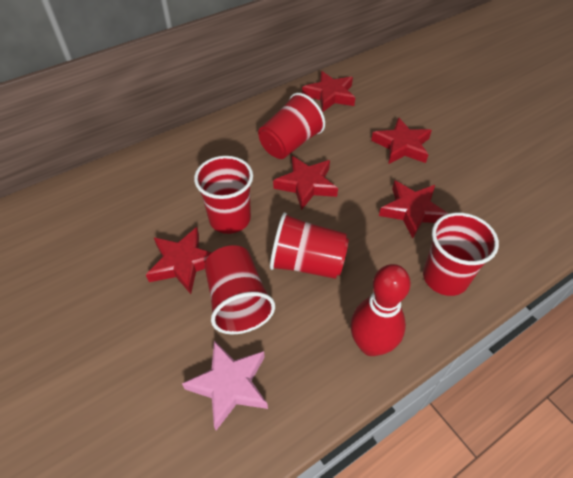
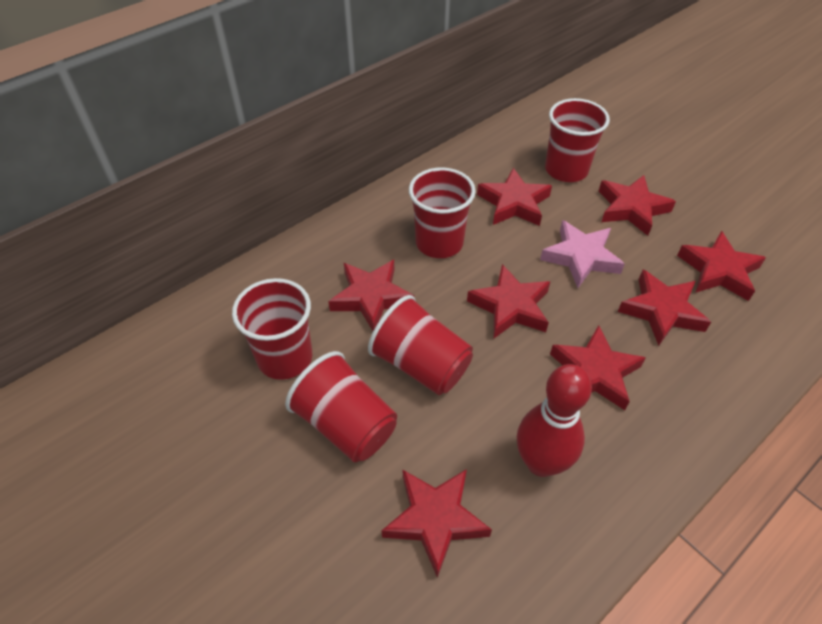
red star: 5 -> 8

